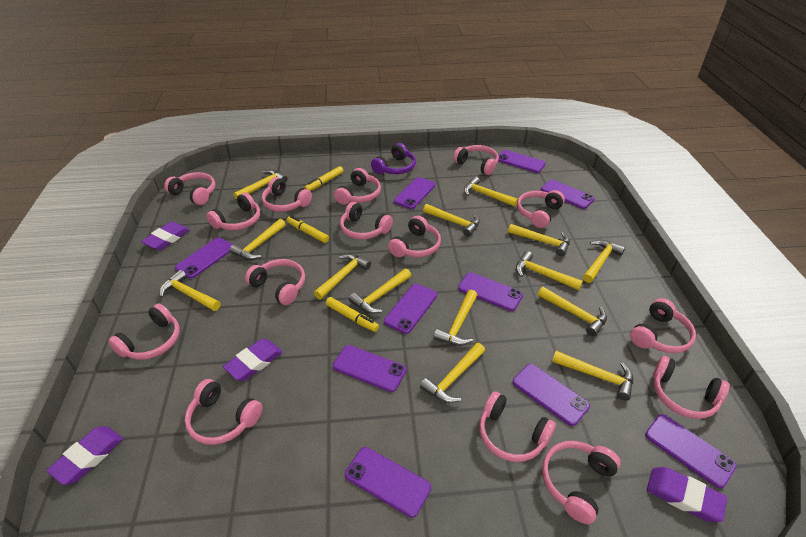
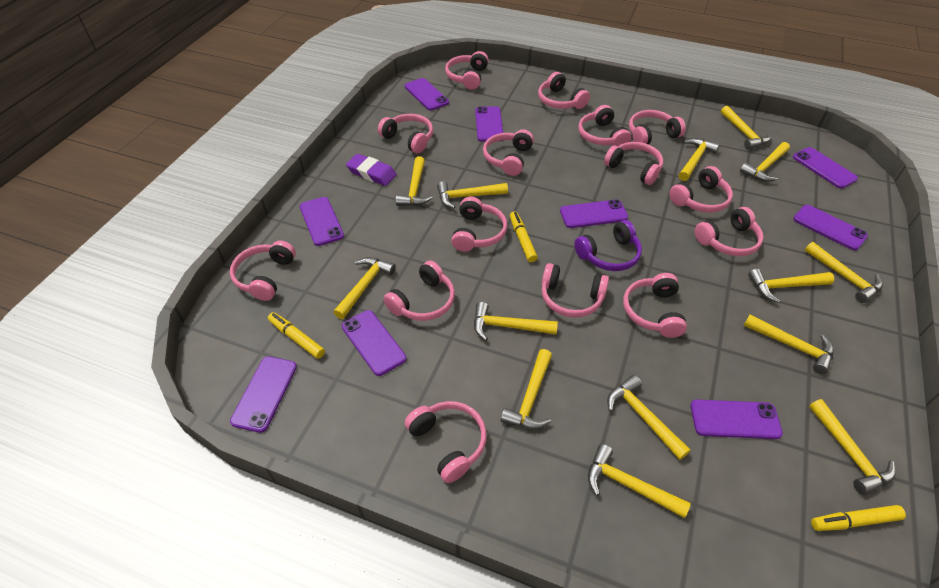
purple eraser: 4 -> 1
purple phone: 10 -> 9

